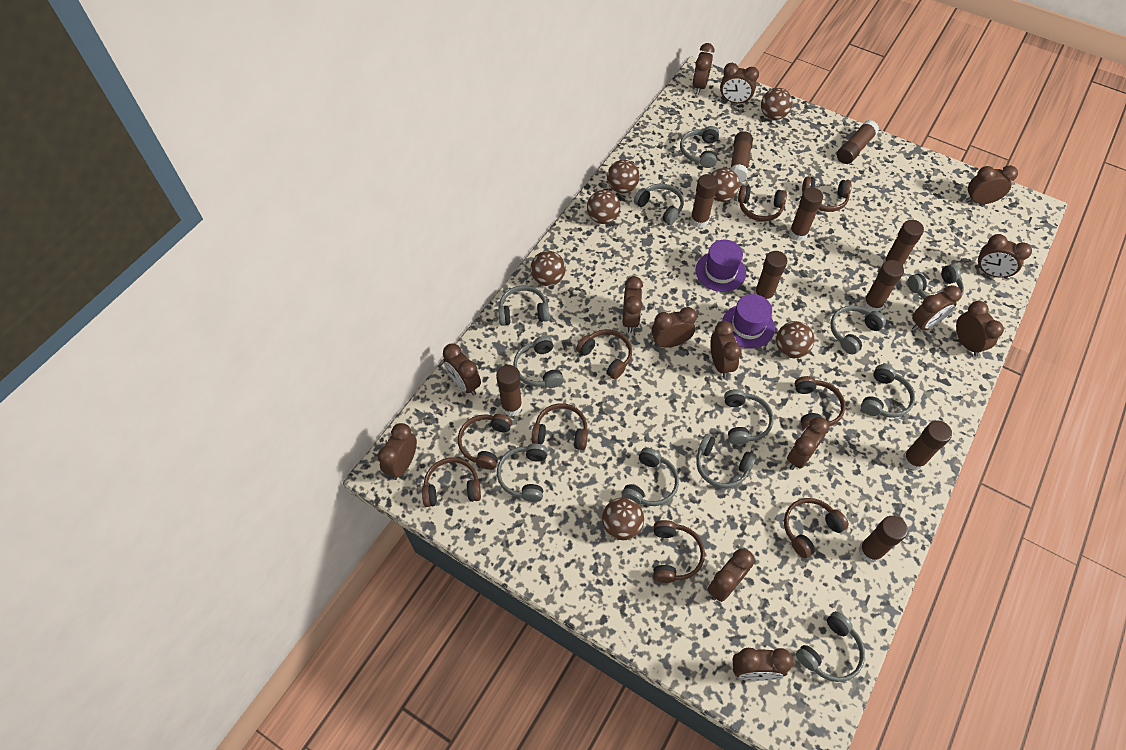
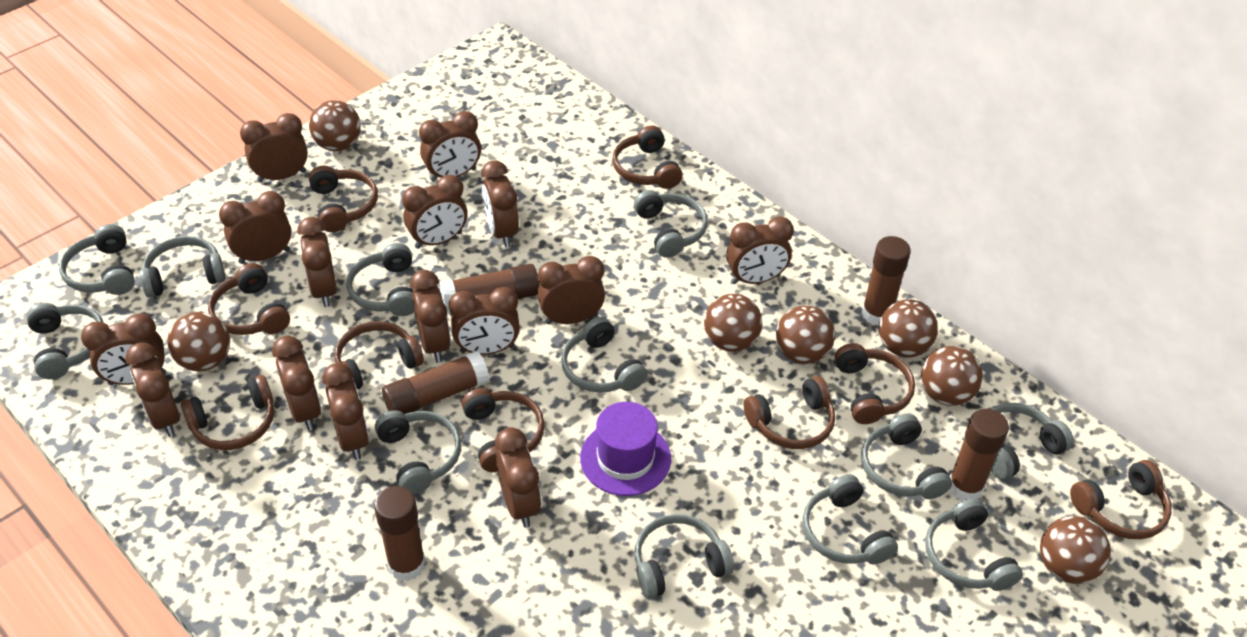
brown clock: 14 -> 15
brown glue stick: 10 -> 5
purple hat: 2 -> 1

